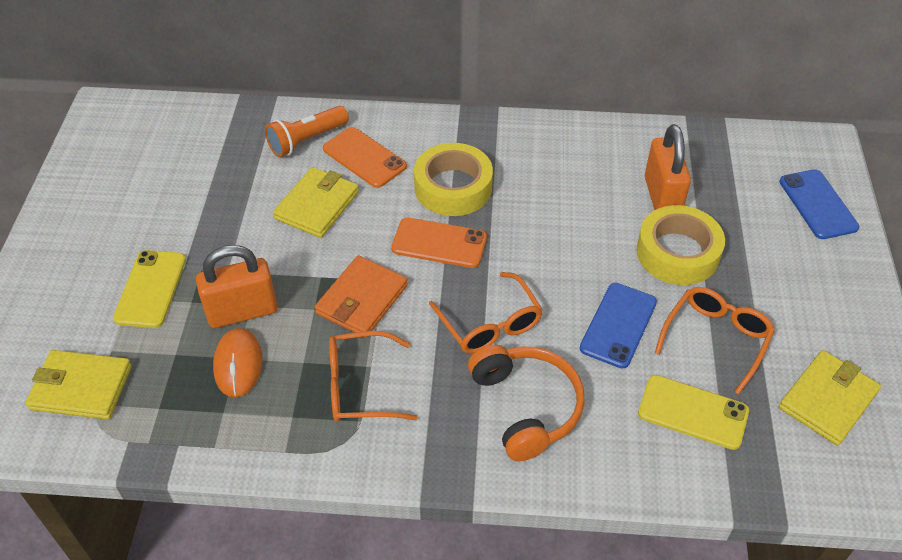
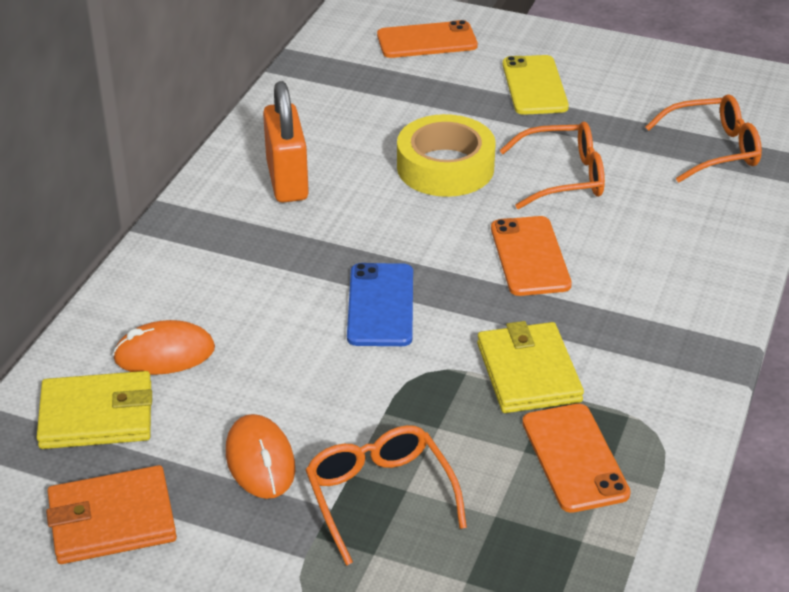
blue phone: 2 -> 1
orange flashlight: 1 -> 0
orange headphones: 1 -> 0
orange mouse: 1 -> 2
orange padlock: 2 -> 1
orange phone: 2 -> 3
yellow phone: 2 -> 1
yellow tape: 2 -> 1
yellow wallet: 3 -> 2

